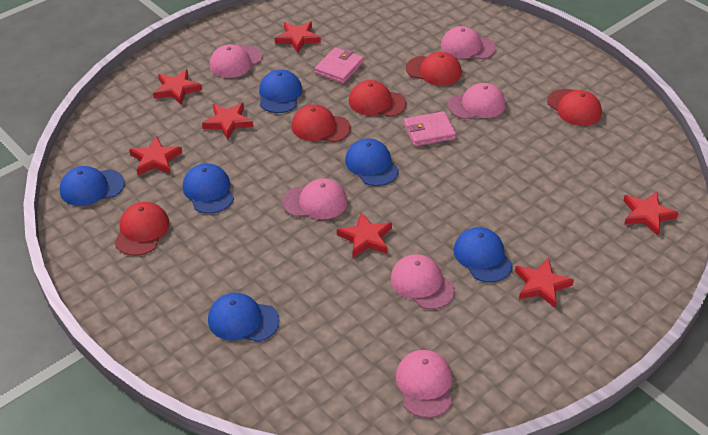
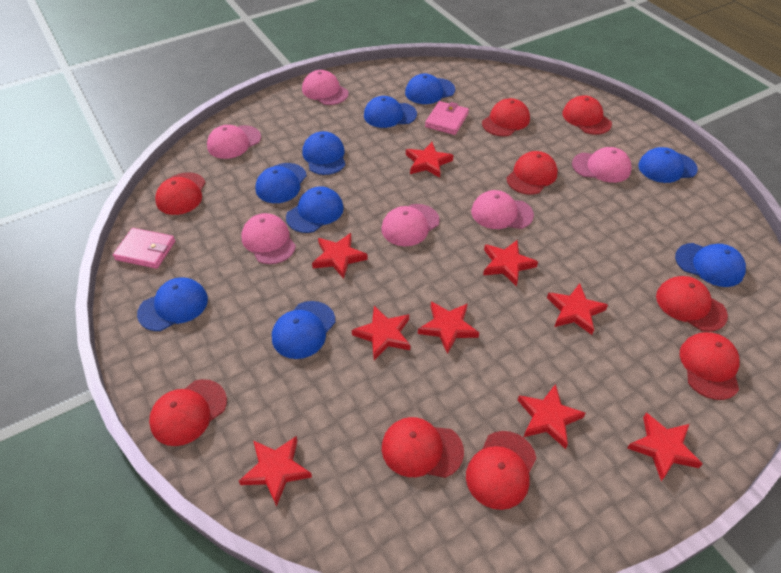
blue cap: 6 -> 9
red cap: 5 -> 9
red star: 7 -> 9

